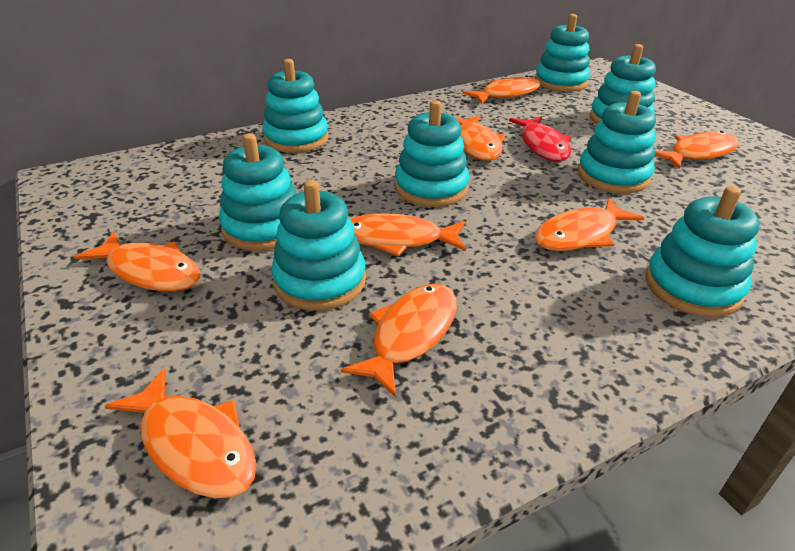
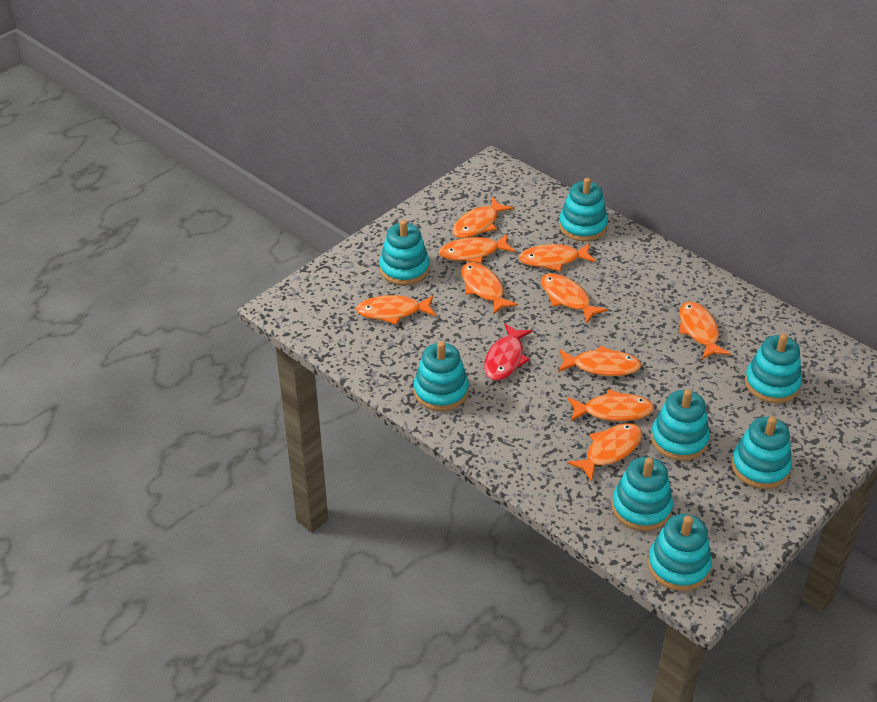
orange fish: 8 -> 10

